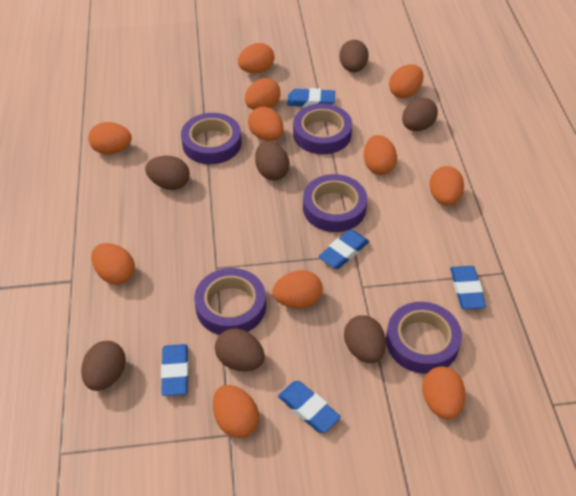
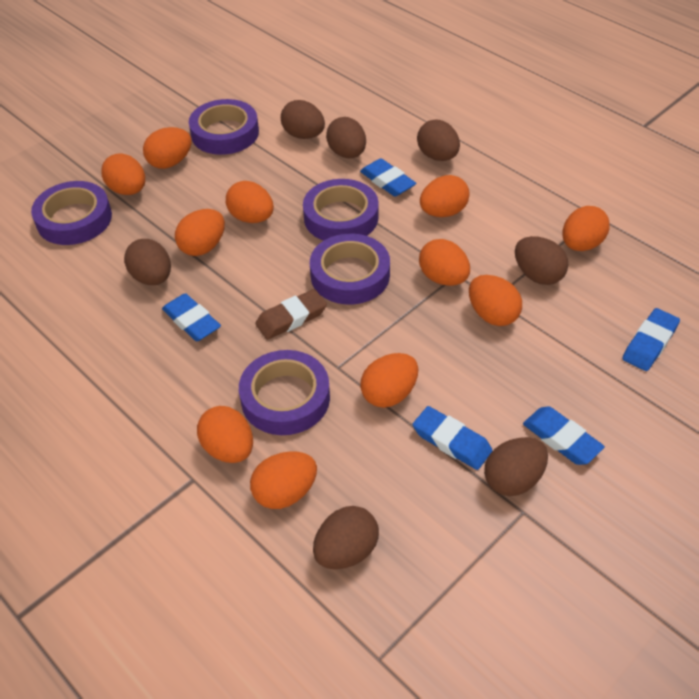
brown eraser: 0 -> 1

